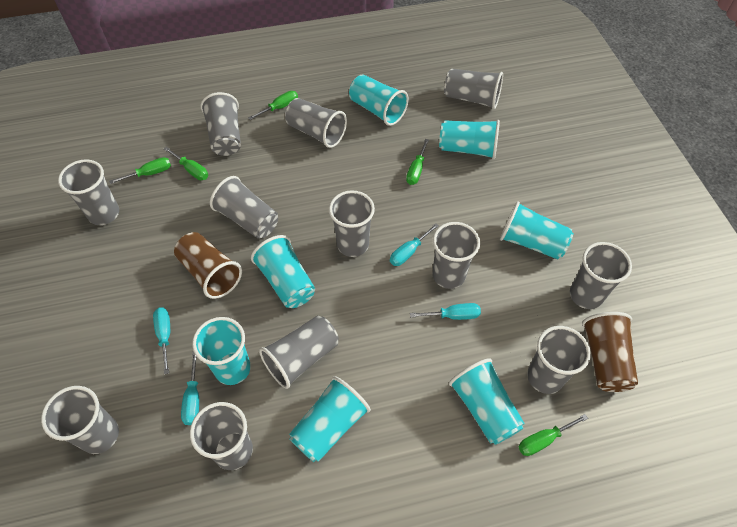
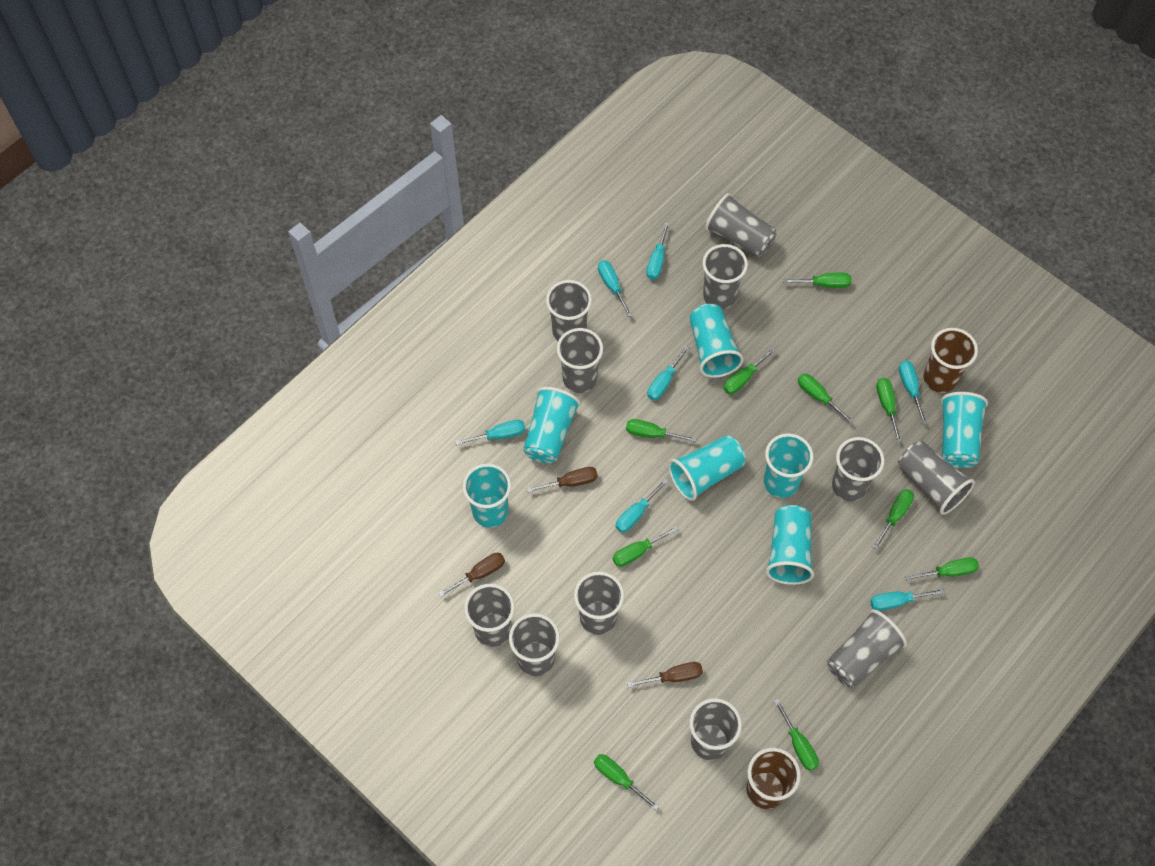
brown screwdriver: 0 -> 3
green screwdriver: 5 -> 10
grey cup: 12 -> 11
turquoise screwdriver: 4 -> 7

